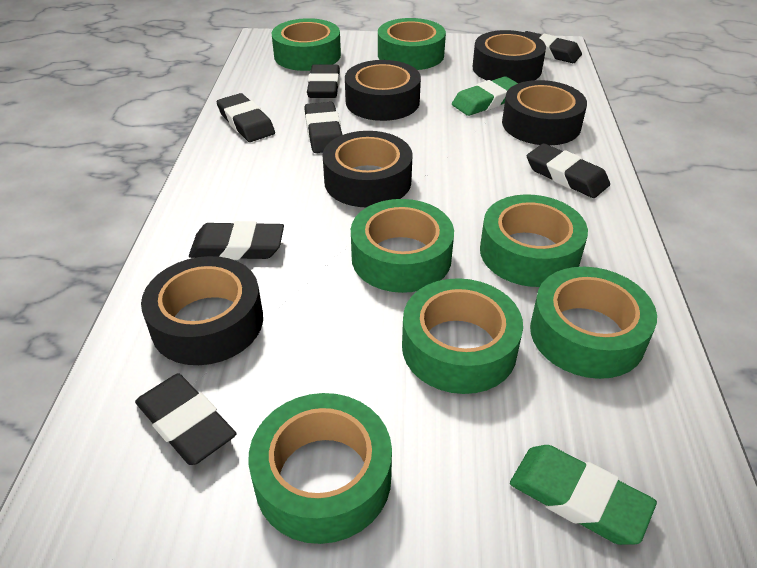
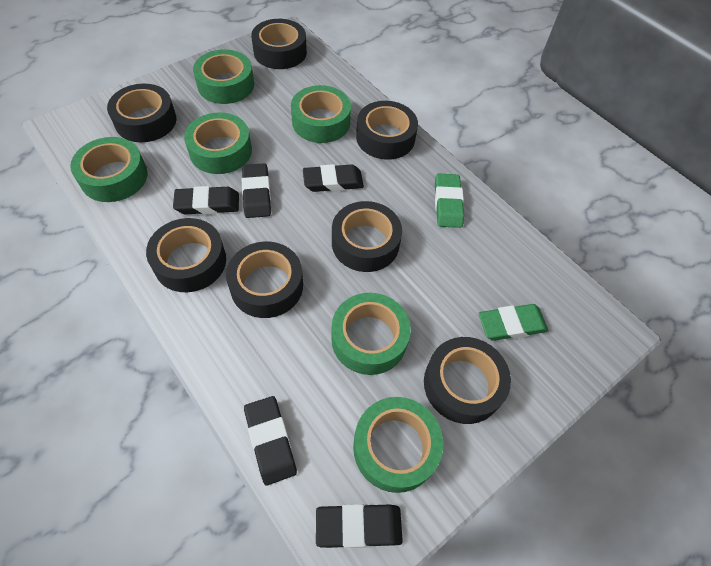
black eraser: 7 -> 5
black tape: 5 -> 7
green tape: 7 -> 6

